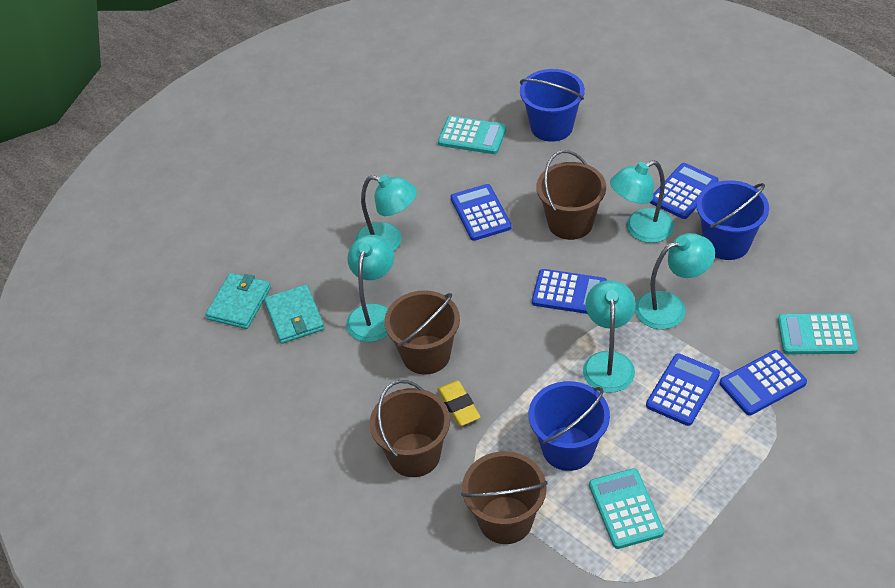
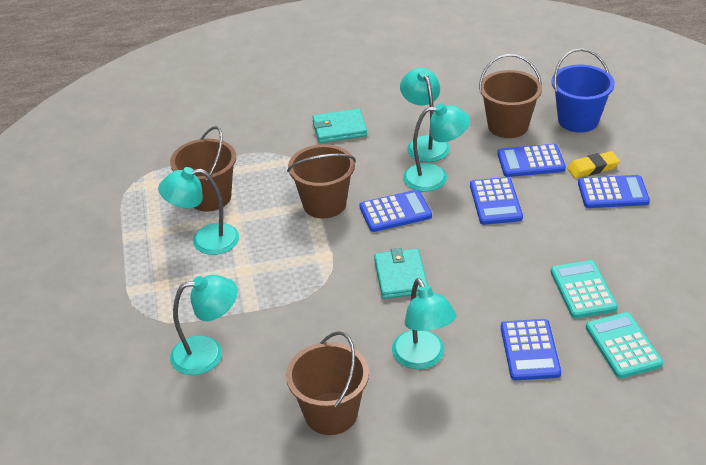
blue bucket: 3 -> 1
turquoise calculator: 3 -> 2

